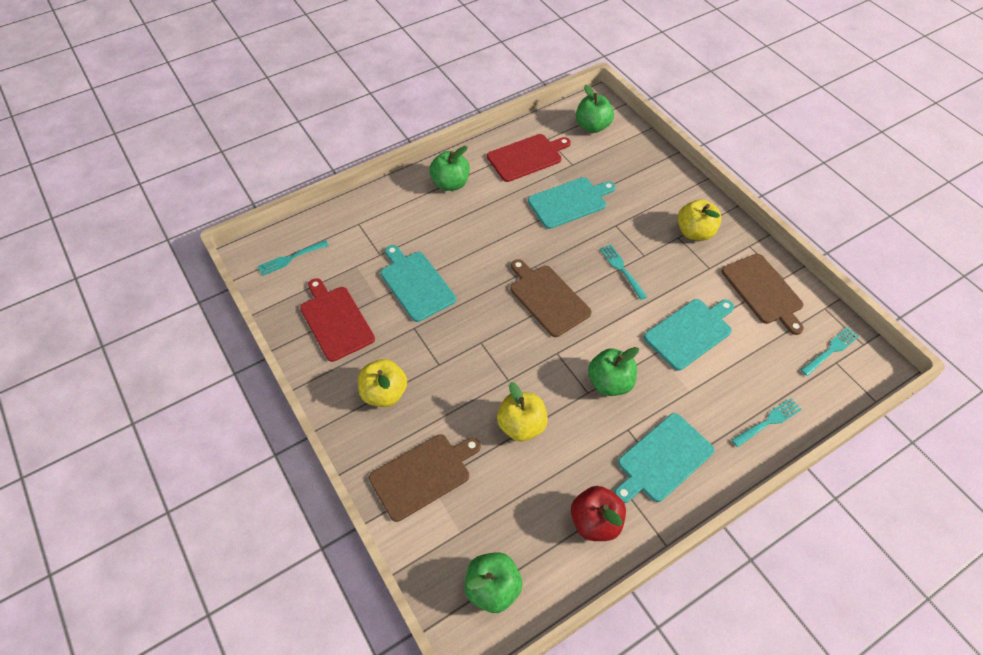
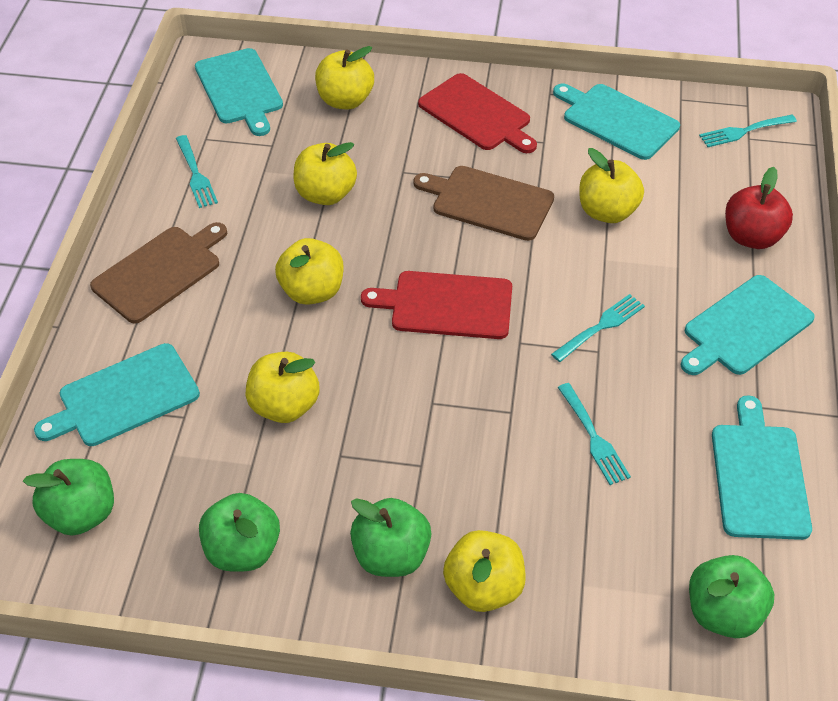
brown cutting board: 3 -> 2
turquoise cutting board: 4 -> 5
yellow apple: 3 -> 6

